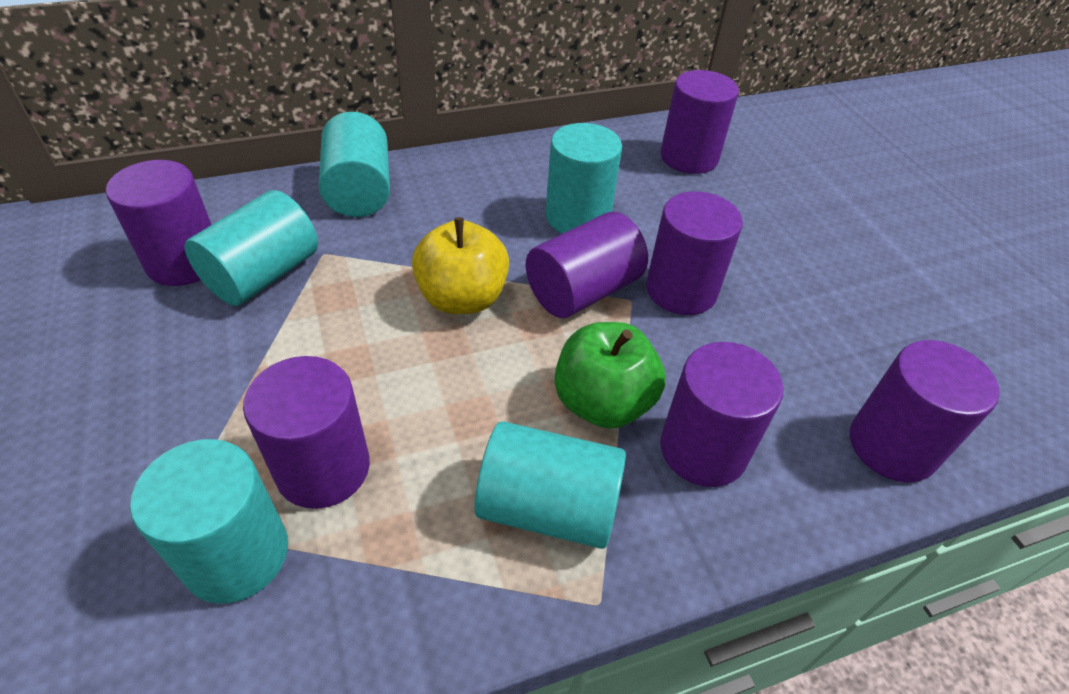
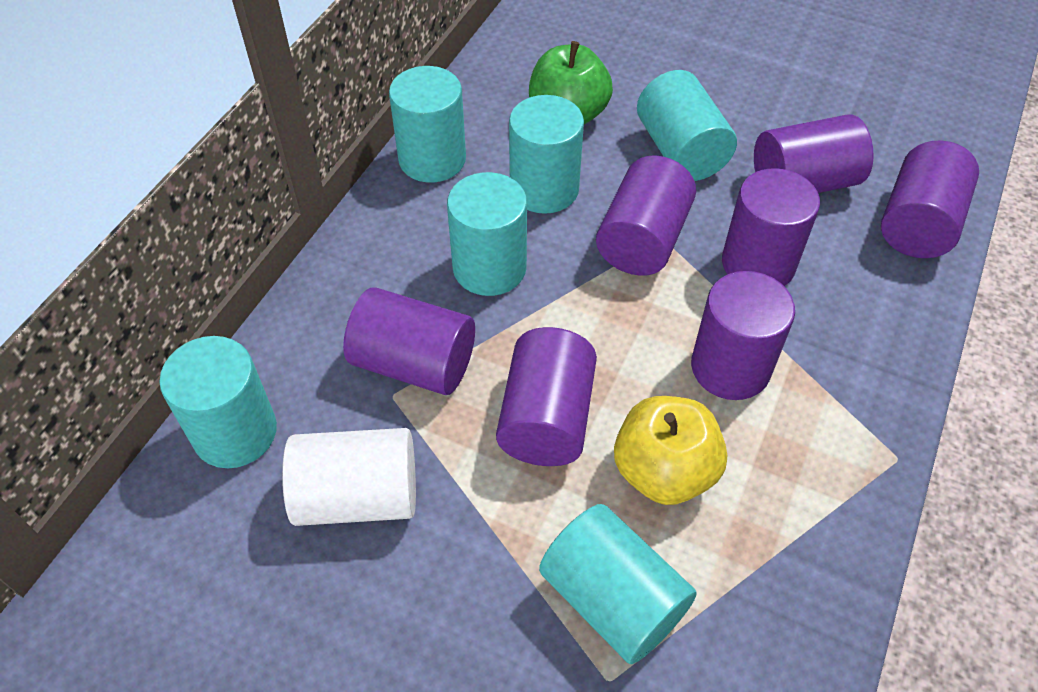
turquoise cylinder: 5 -> 6
white cylinder: 0 -> 1

